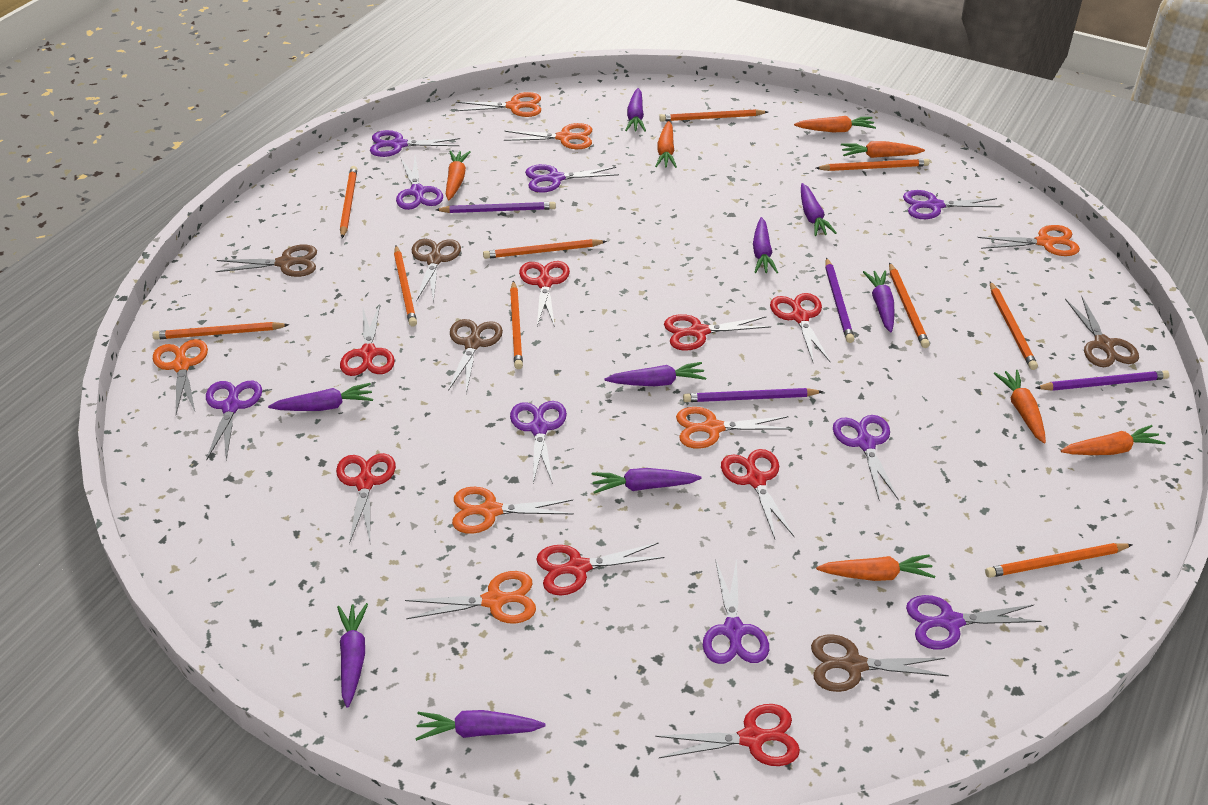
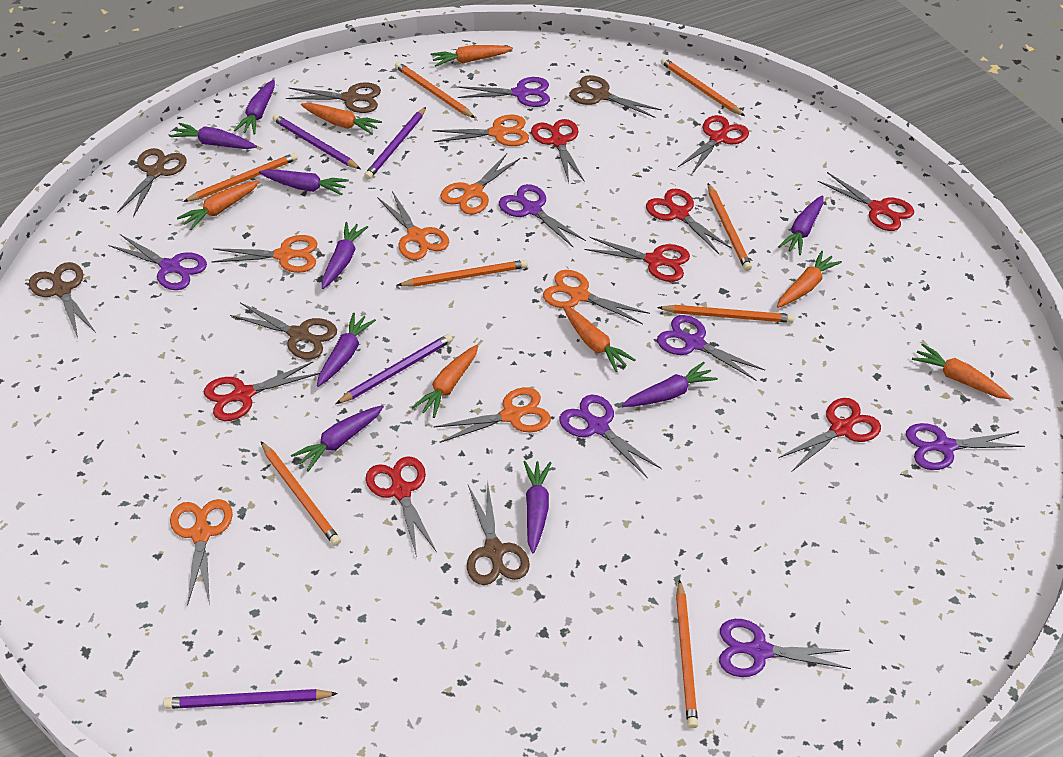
brown scissors: 5 -> 6
orange pencil: 10 -> 8
purple scissors: 9 -> 7

